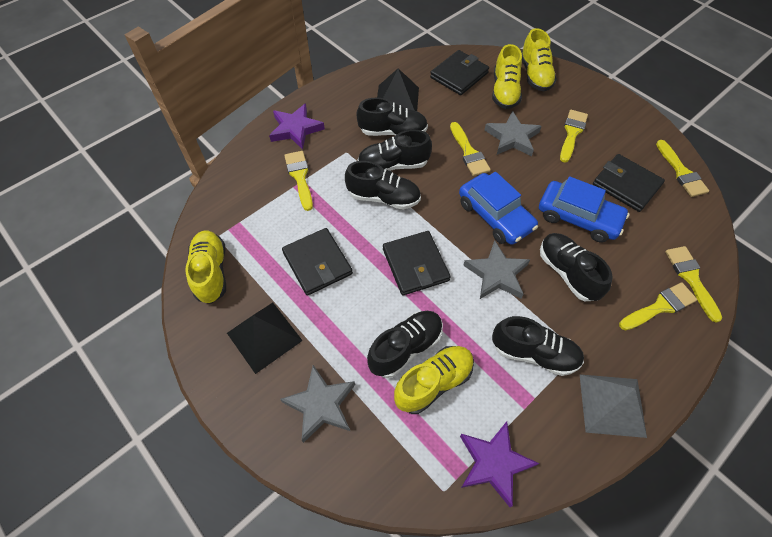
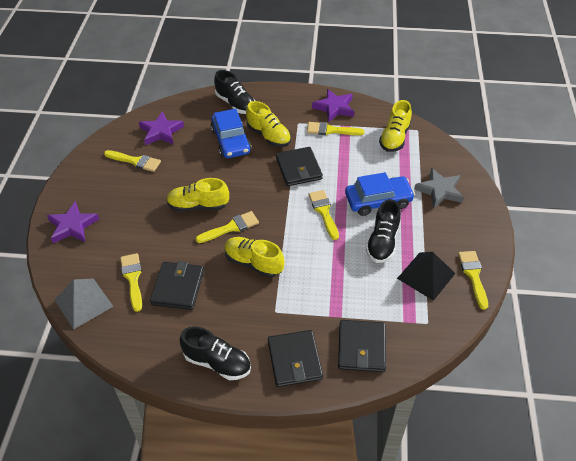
black pyramid: 2 -> 1
black shoe: 6 -> 3
grey star: 3 -> 1
purple star: 2 -> 3

